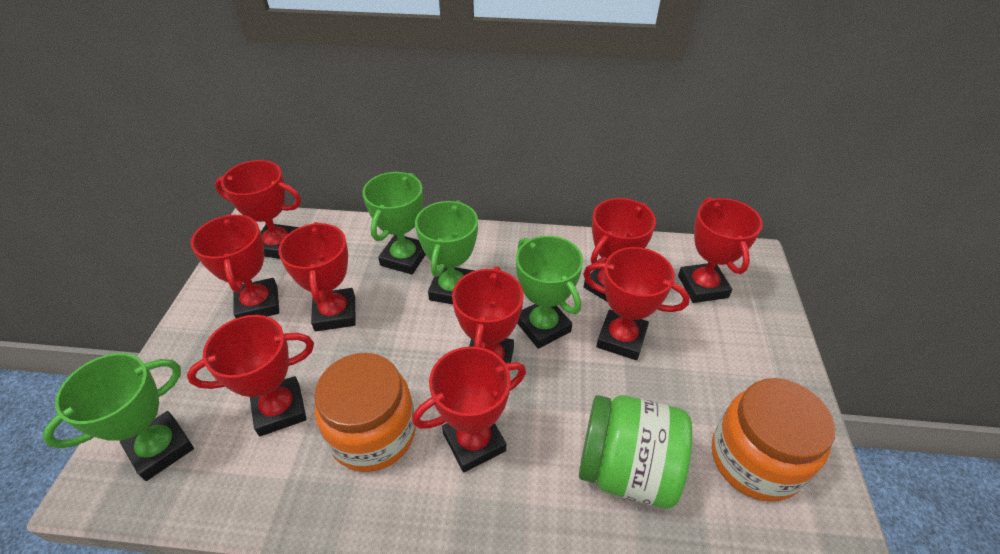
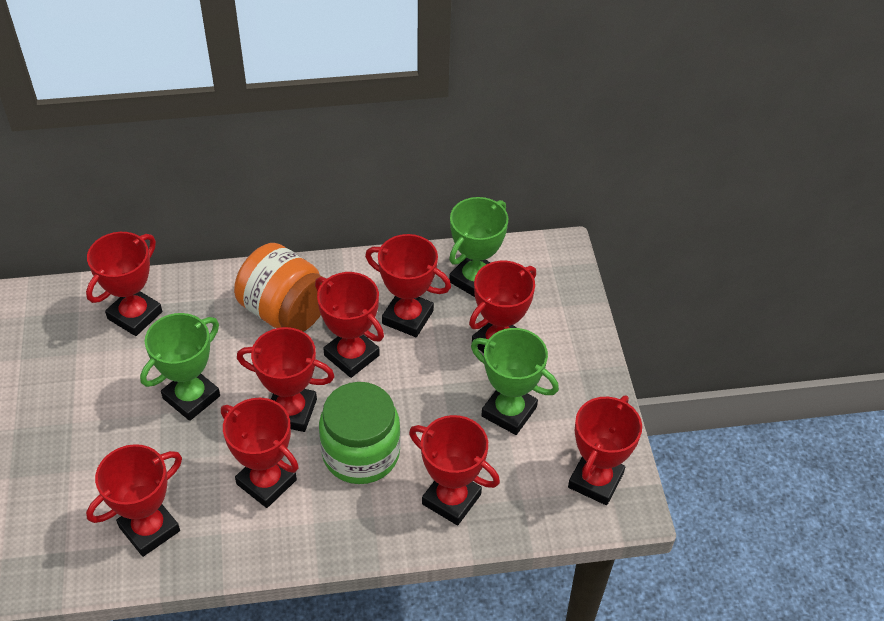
green trophy: 4 -> 3
orange jar: 2 -> 1

